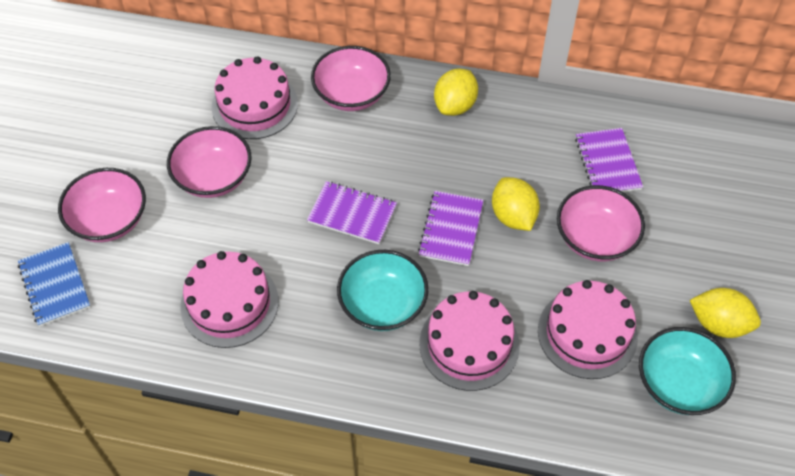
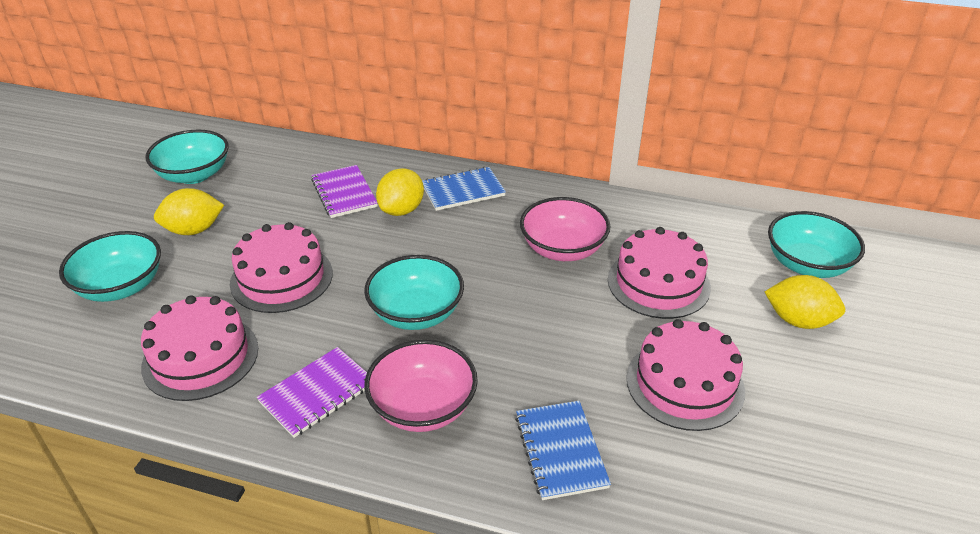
blue notebook: 1 -> 2
pink bowl: 4 -> 2
purple notebook: 3 -> 2
turquoise bowl: 2 -> 4

